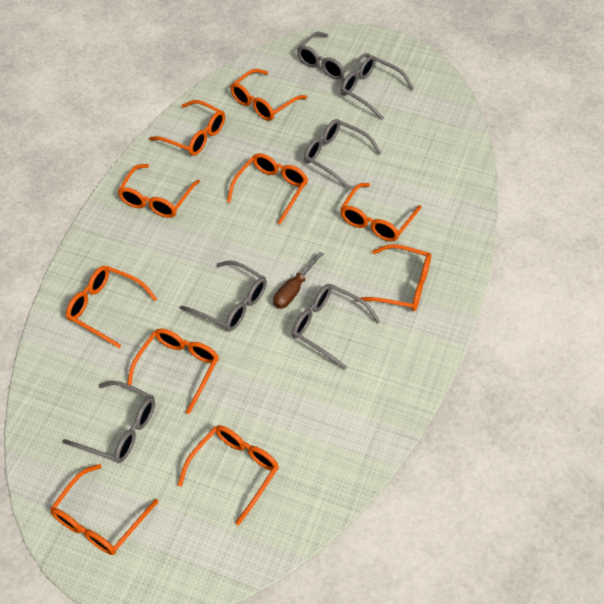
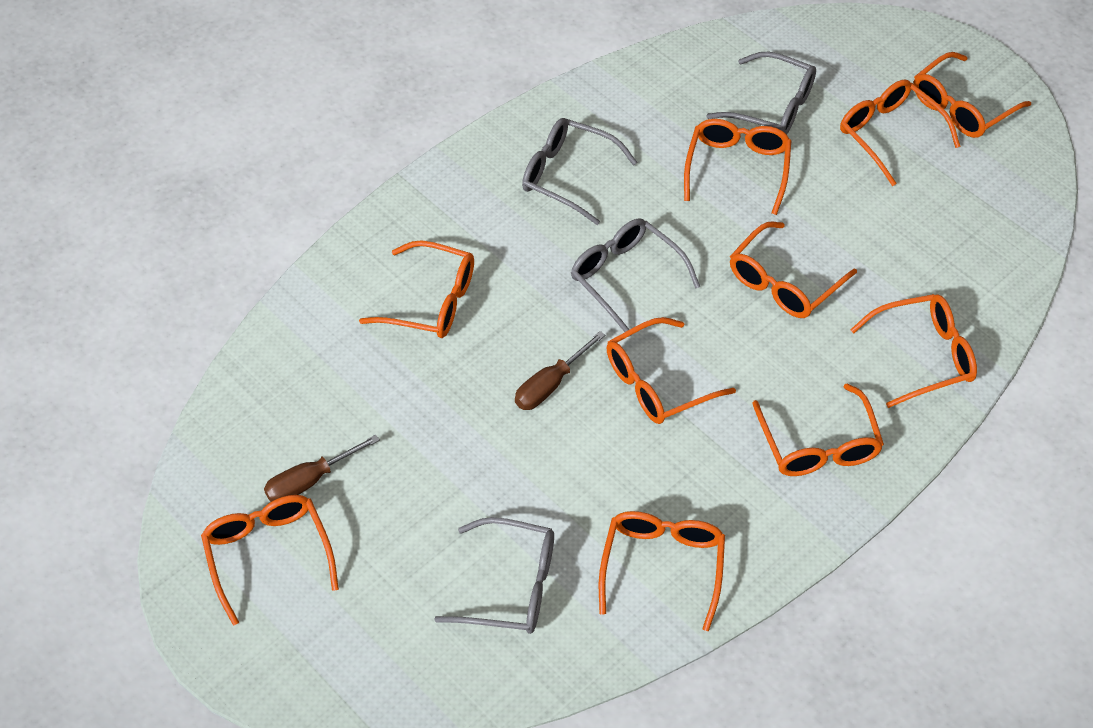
brown screwdriver: 1 -> 2
grey glasses: 6 -> 4

